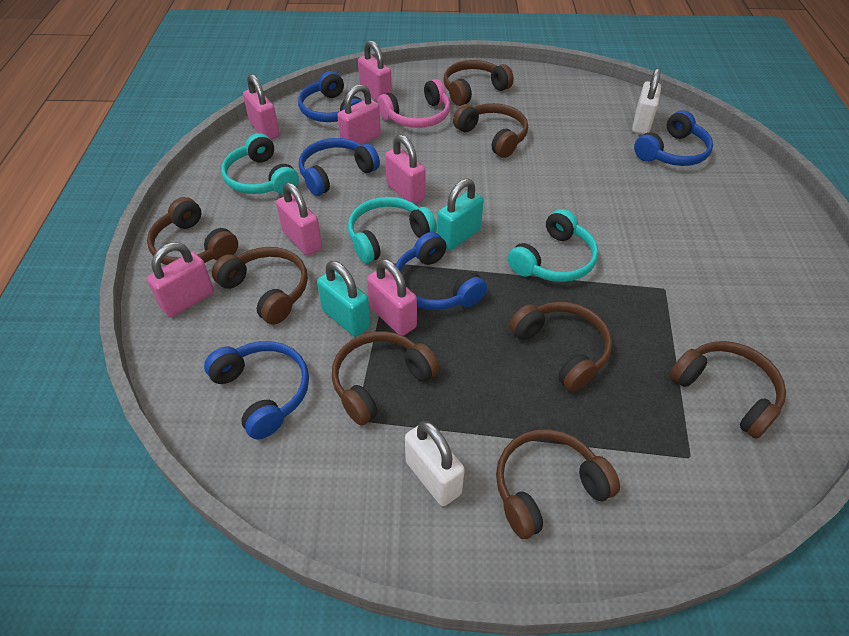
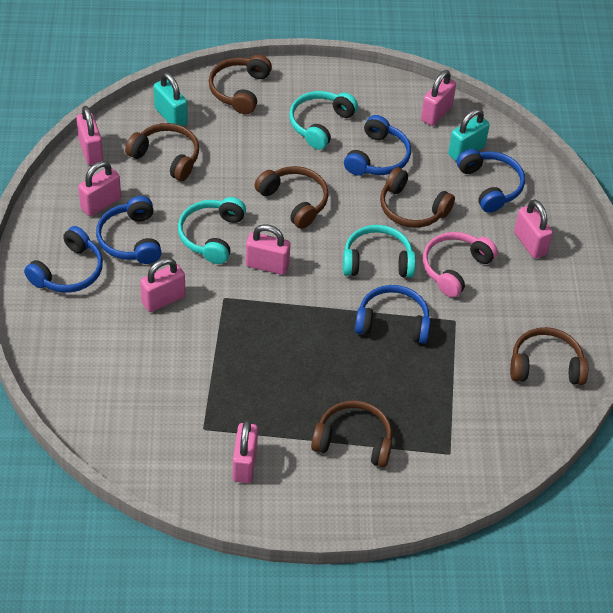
brown headphones: 8 -> 6
white padlock: 2 -> 0

